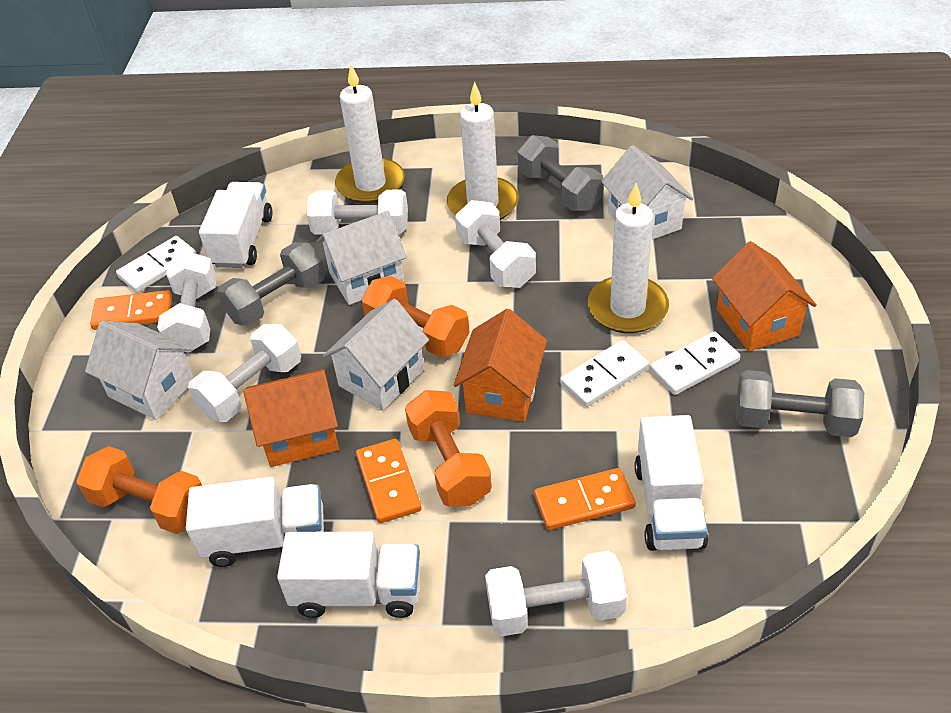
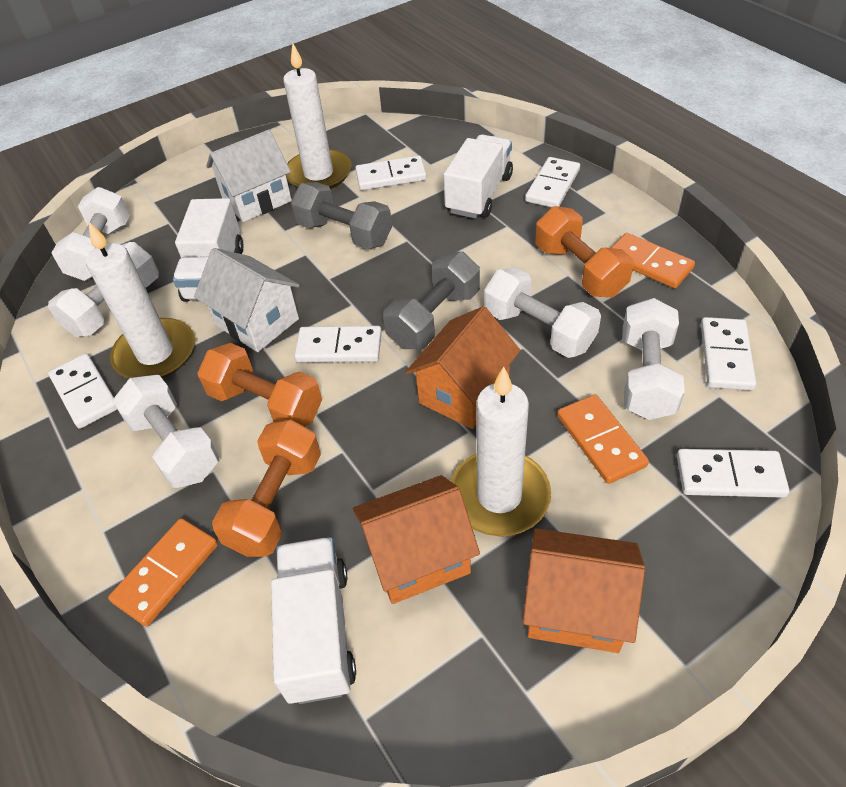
grey dumbbell: 3 -> 2
white domino: 3 -> 6
white house: 4 -> 2
white truck: 4 -> 3

